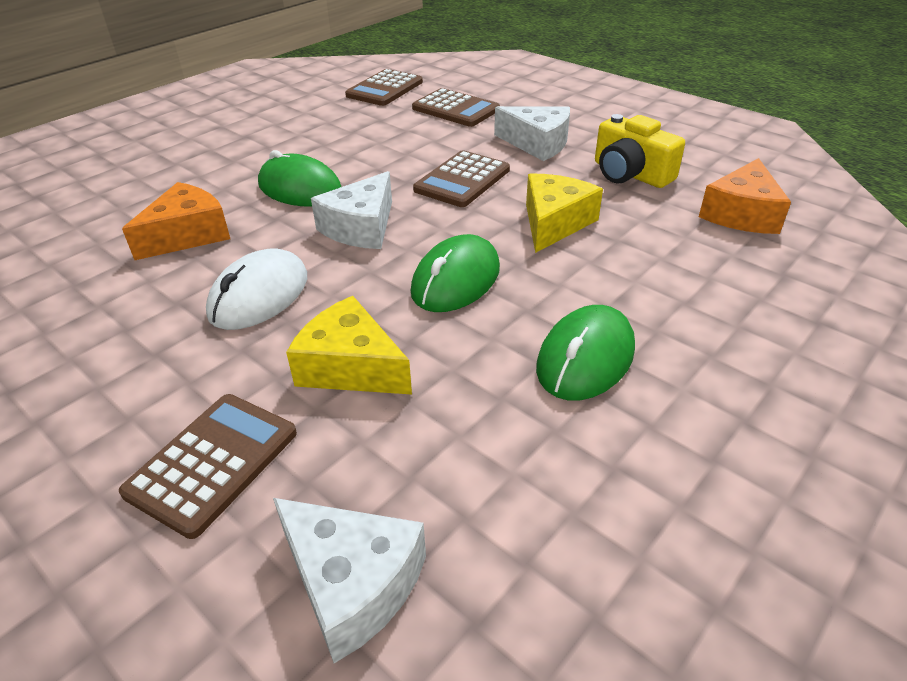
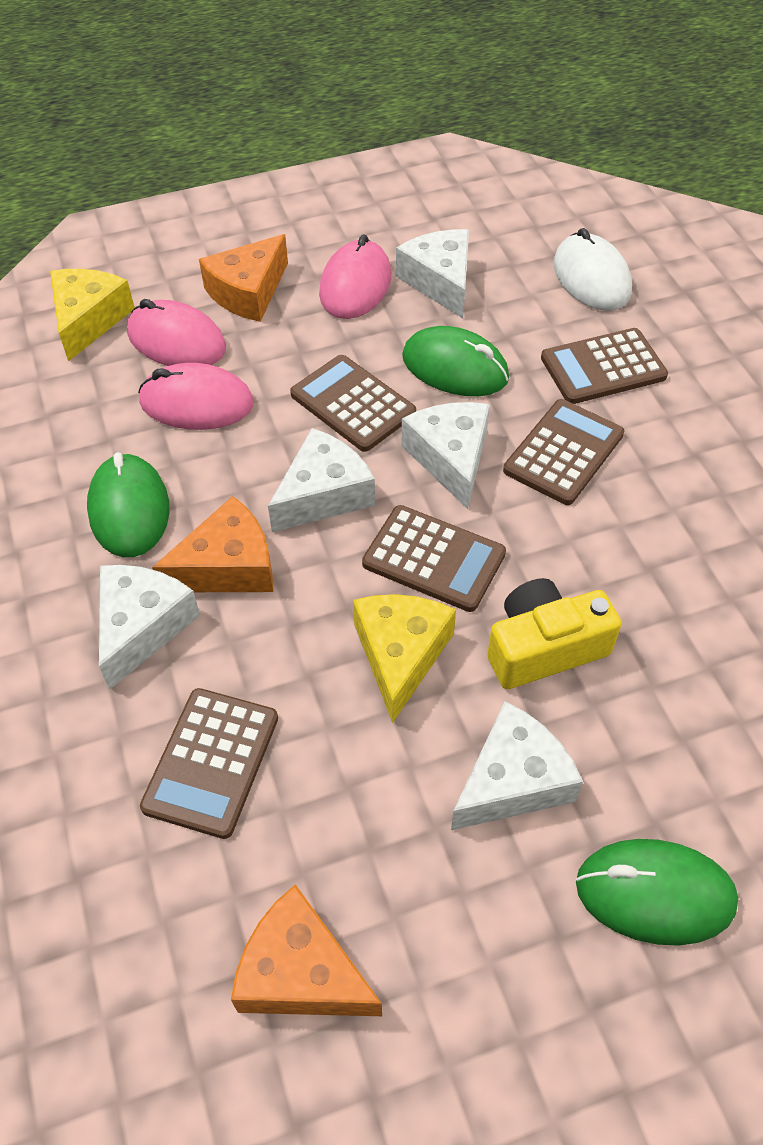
brown calculator: 4 -> 5
orange cheese: 2 -> 3
pink mouse: 0 -> 3
white cheese: 3 -> 5

